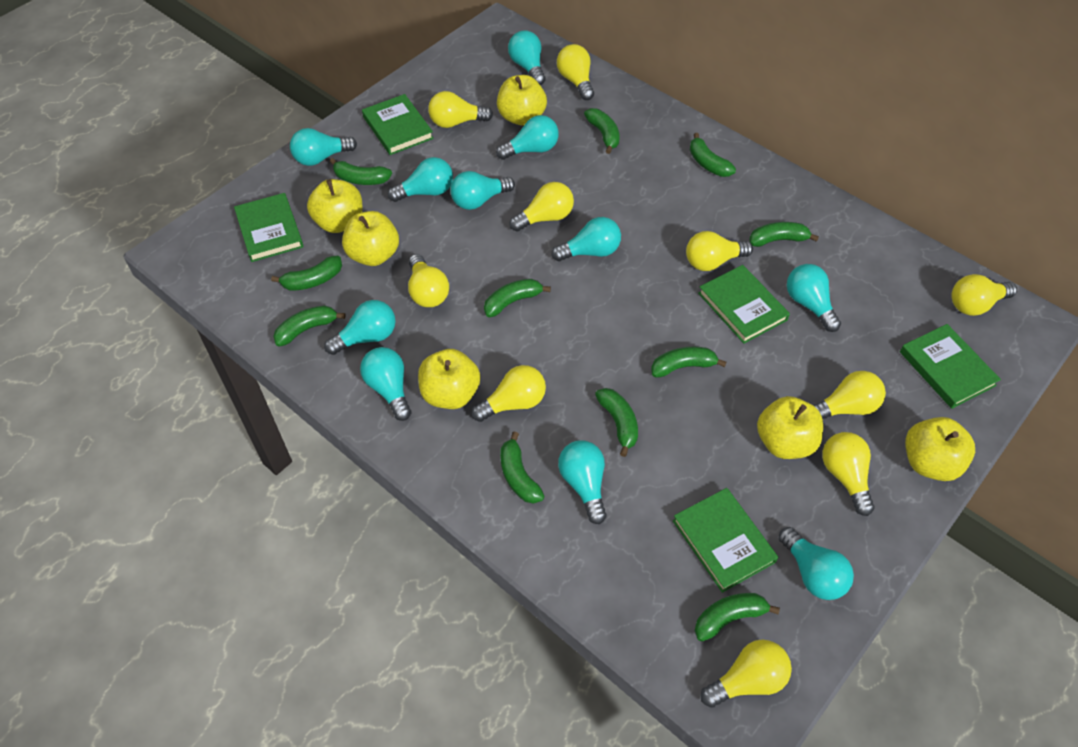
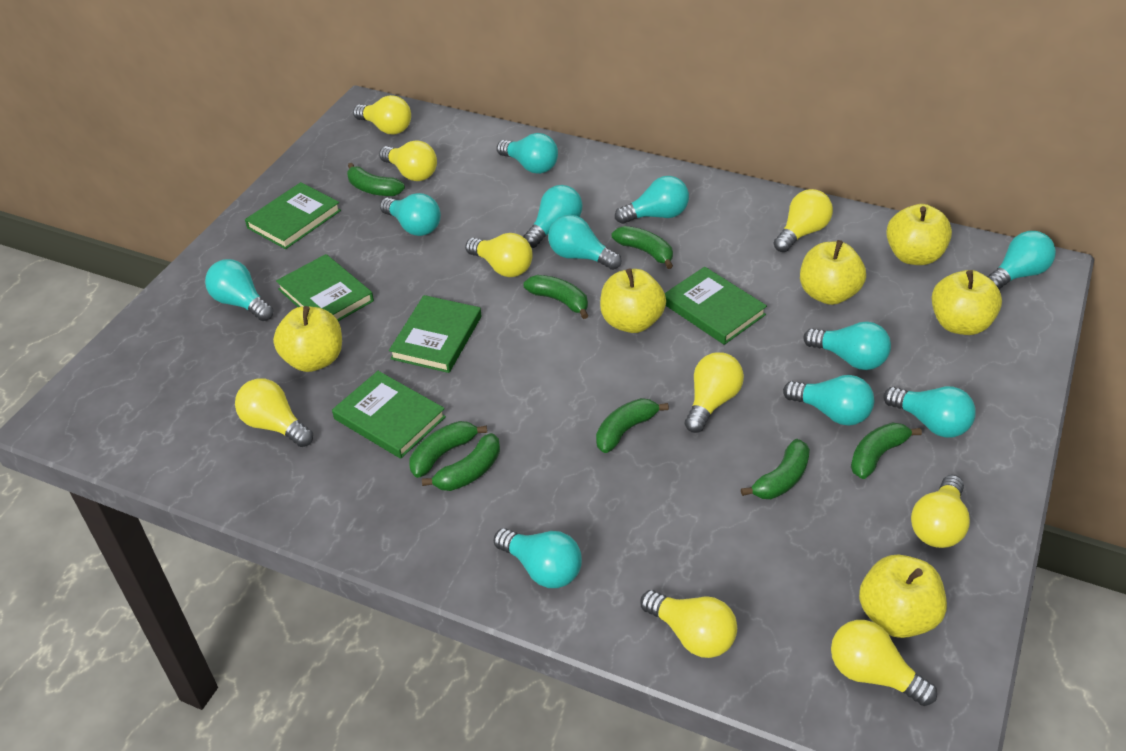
green banana: 11 -> 8
yellow light bulb: 10 -> 9

